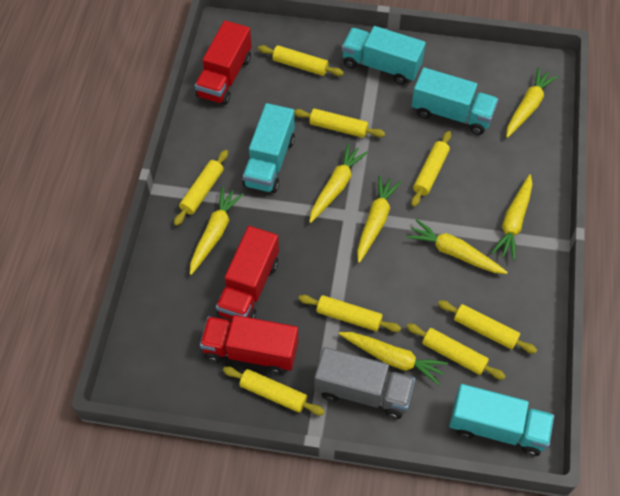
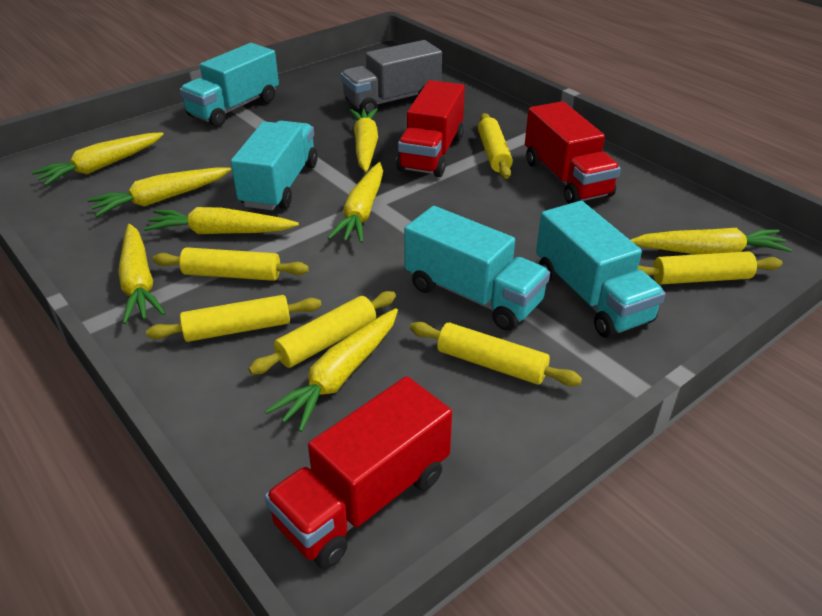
yellow carrot: 7 -> 8
yellow rolling pin: 8 -> 6

